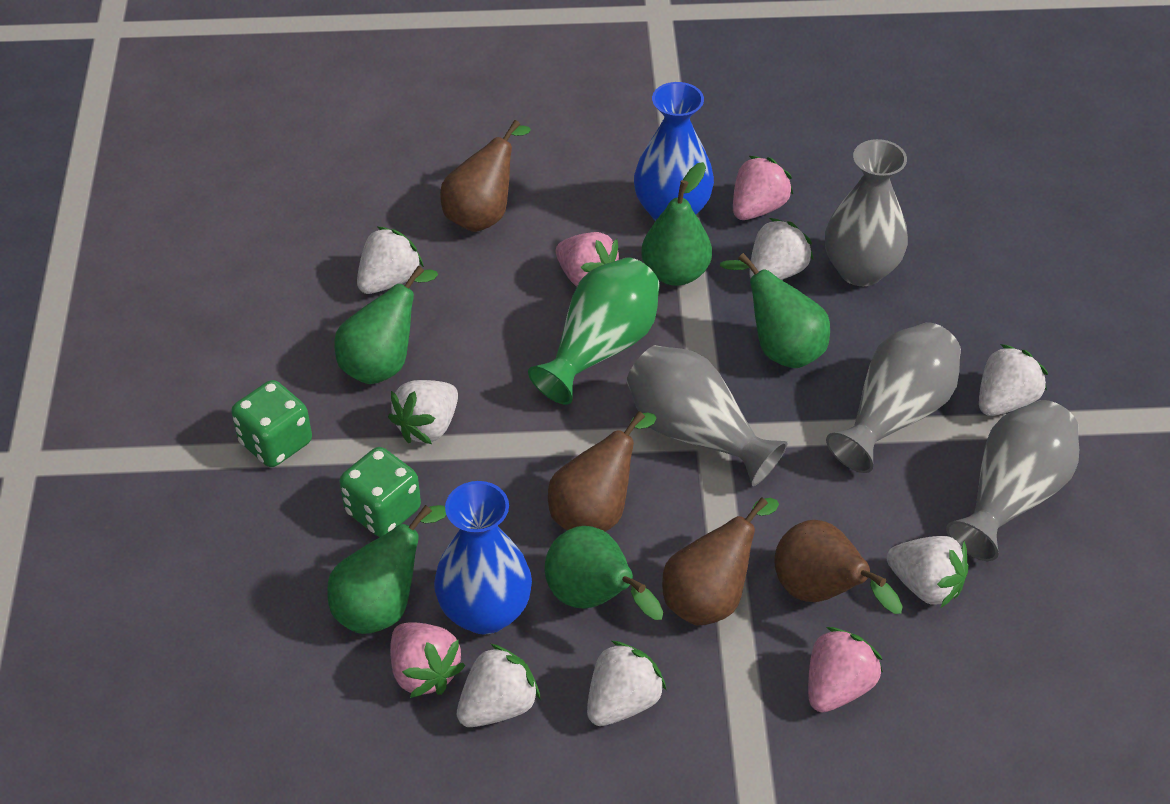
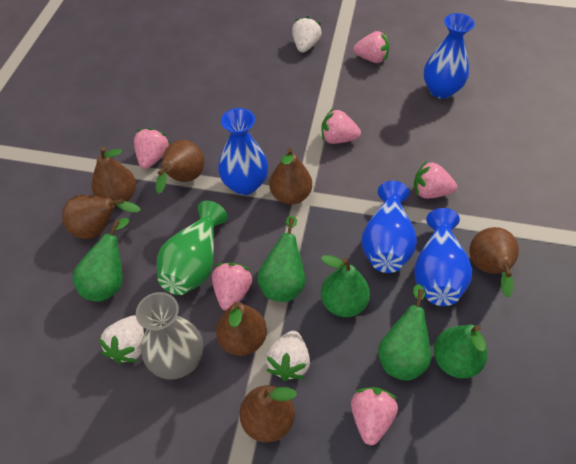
blue vase: 2 -> 4
brown pear: 4 -> 7
green dice: 2 -> 0
grey vase: 4 -> 1
pink strawberry: 4 -> 6
white strawberry: 7 -> 3

